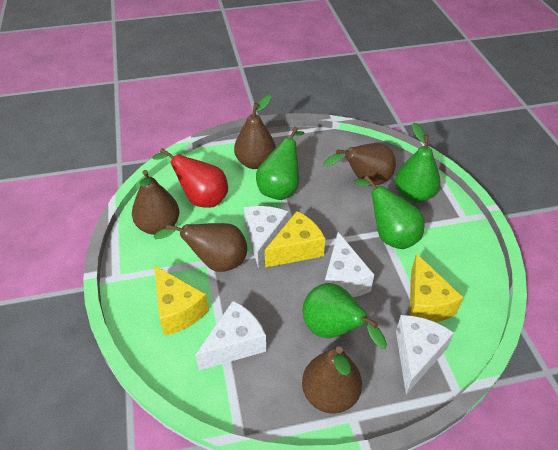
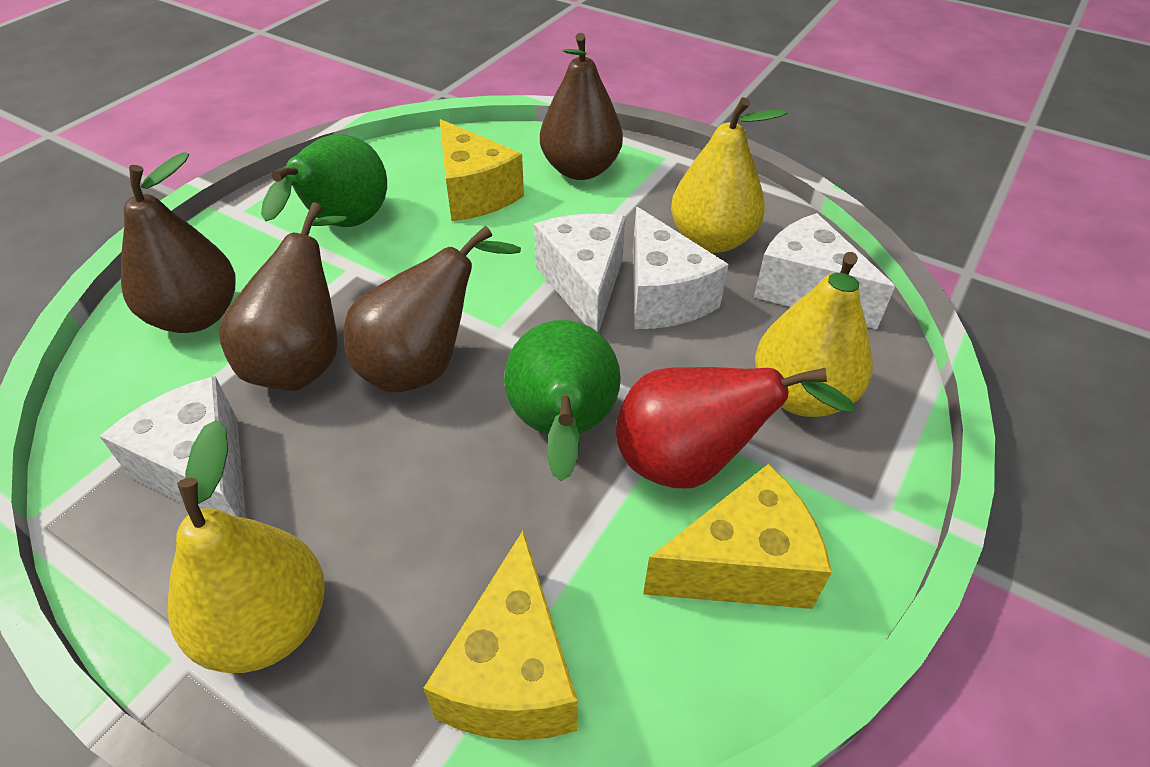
brown pear: 5 -> 4
green pear: 4 -> 2
yellow pear: 0 -> 3

